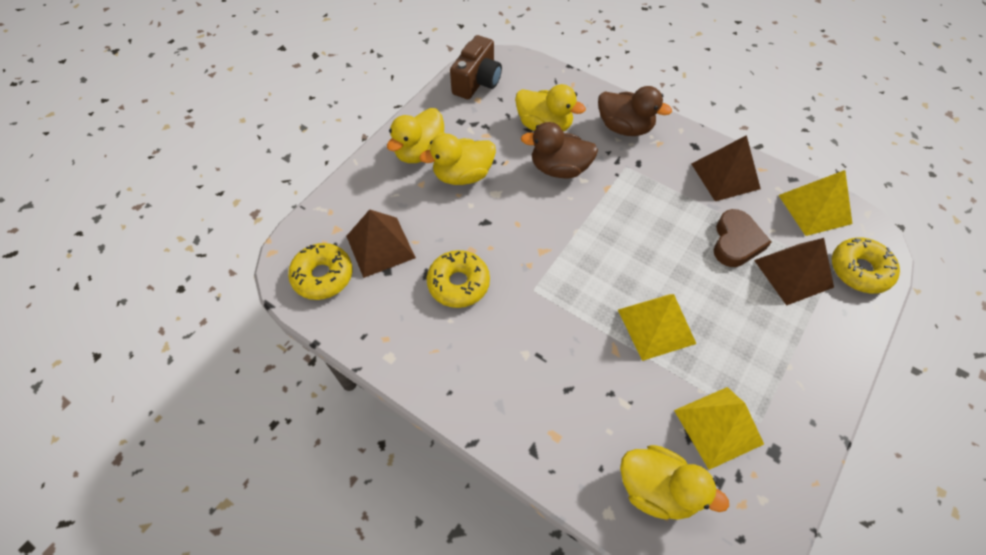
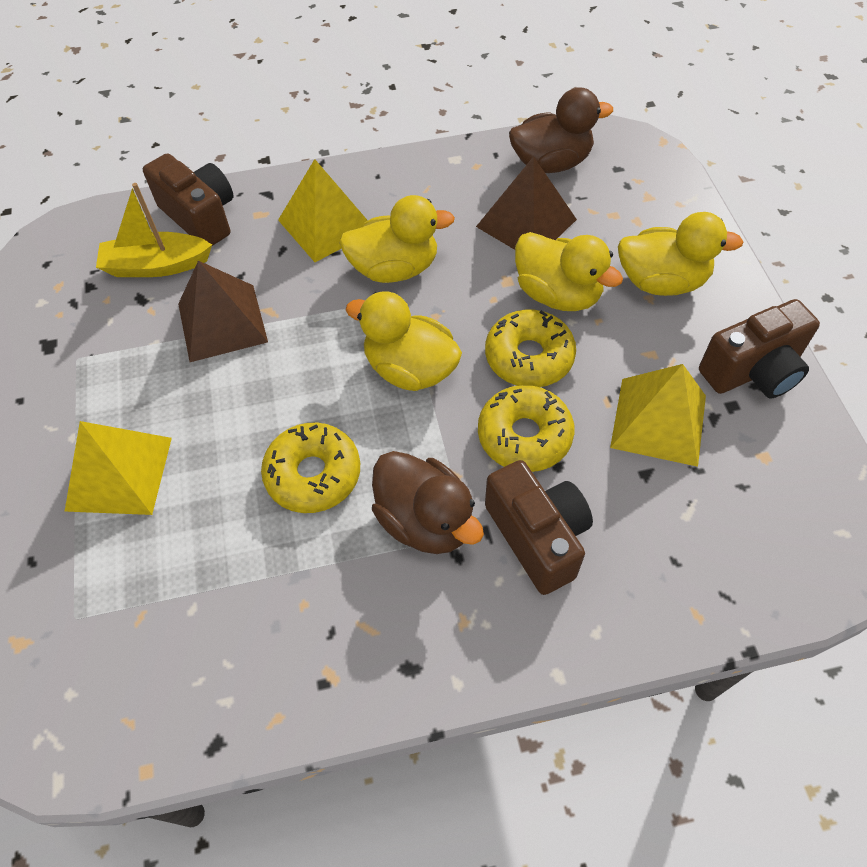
brown camera: 1 -> 3
brown heart: 1 -> 0
brown pyramid: 3 -> 2
yellow boat: 0 -> 1

